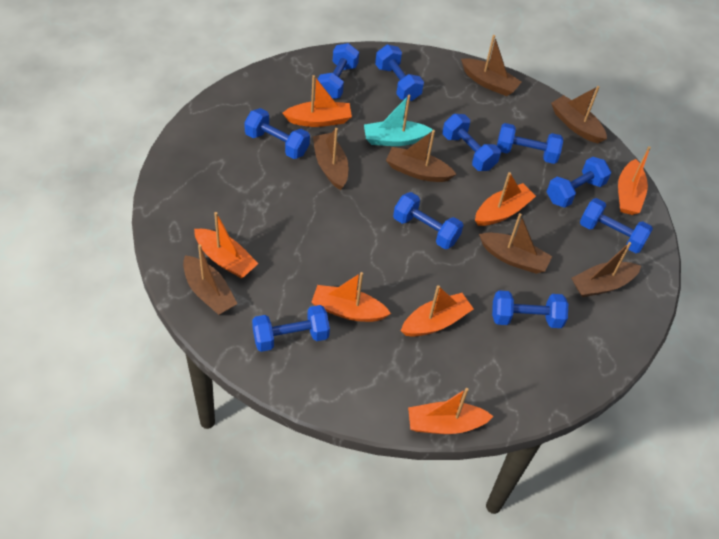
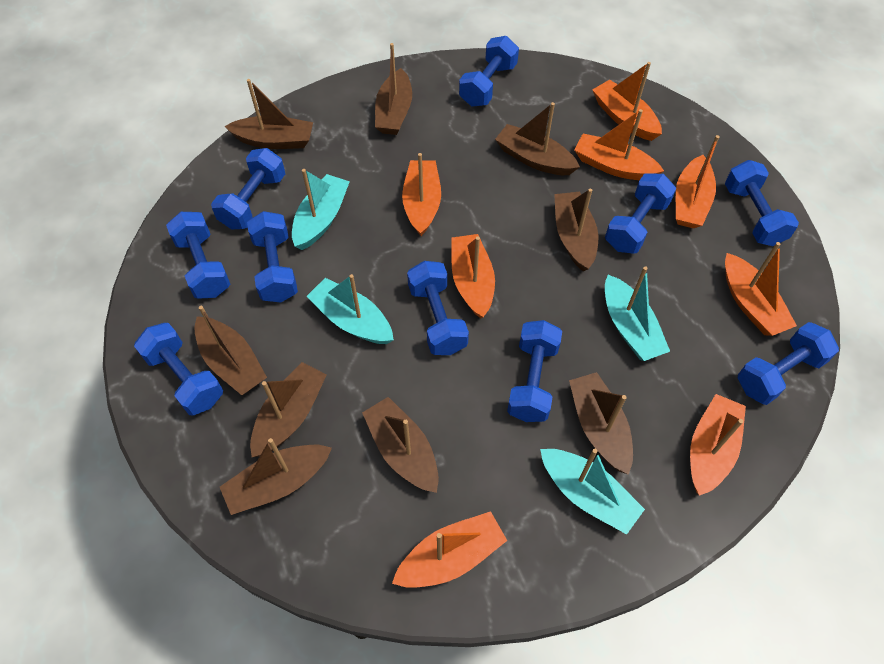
brown boat: 7 -> 9
orange boat: 7 -> 8
turquoise boat: 1 -> 4

